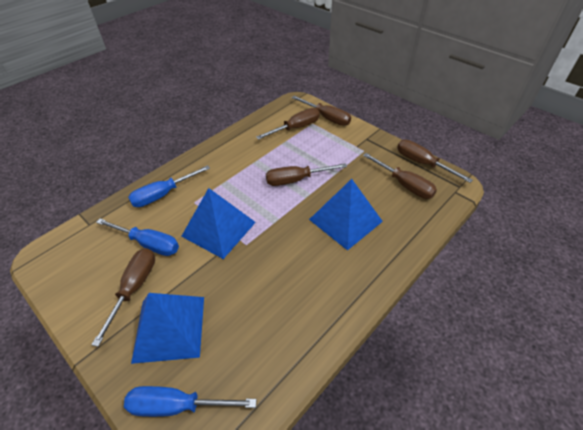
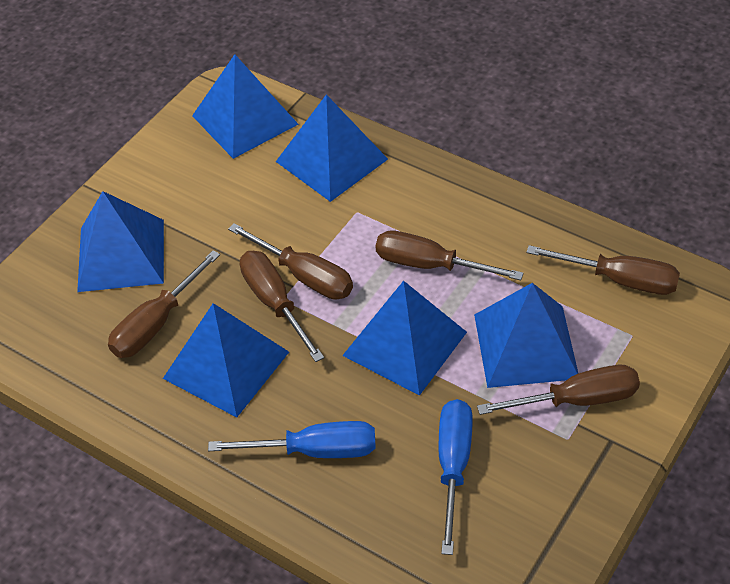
blue pyramid: 3 -> 6
blue screwdriver: 3 -> 2

